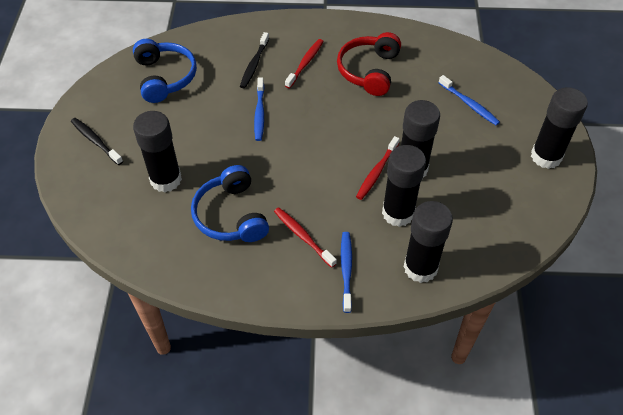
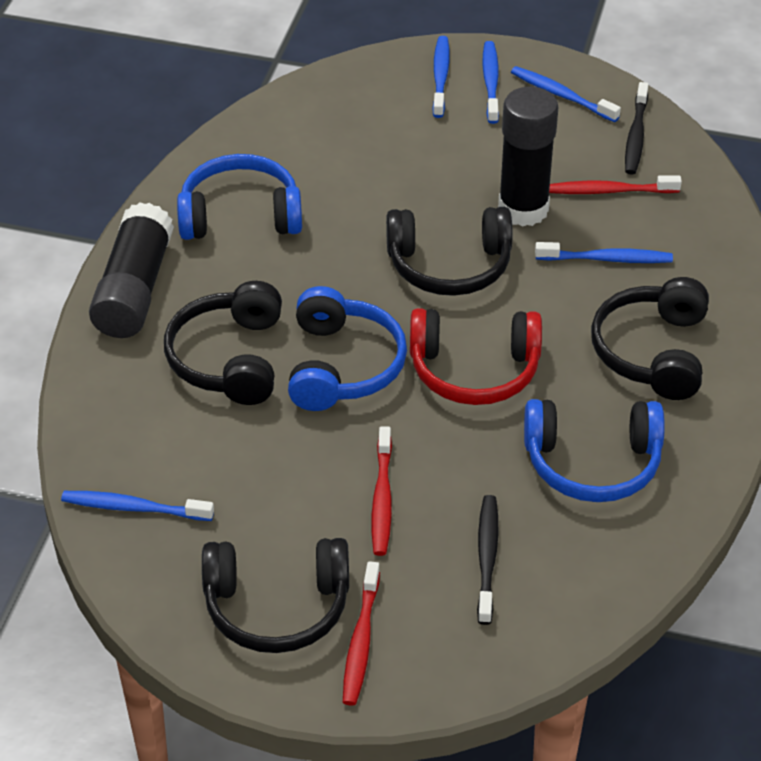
black glue stick: 5 -> 2
black headphones: 0 -> 4
blue headphones: 2 -> 3
blue toothbrush: 3 -> 5

